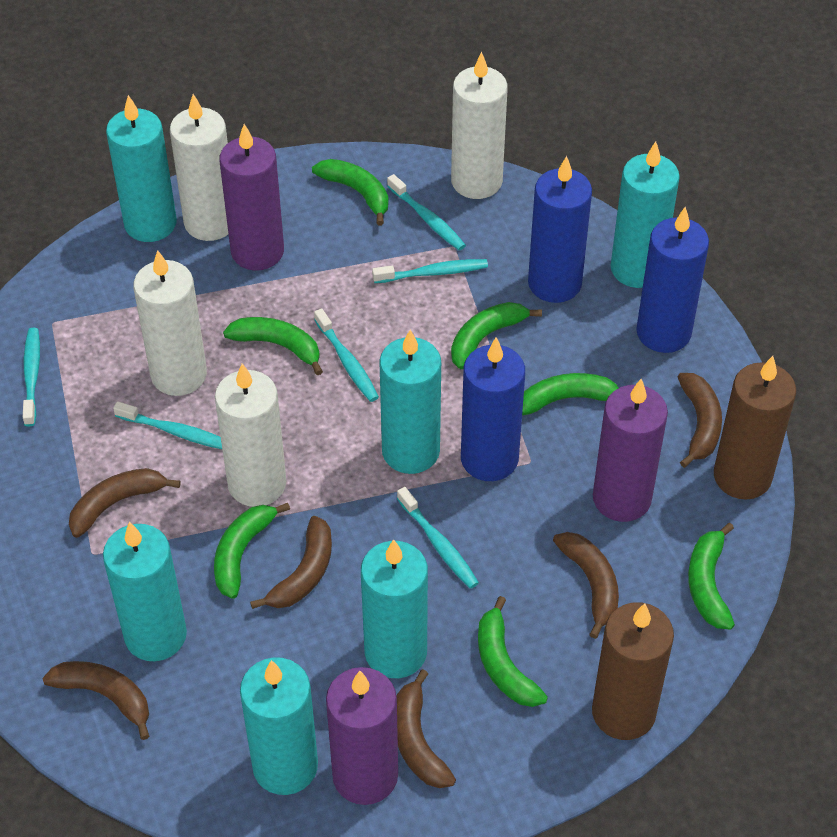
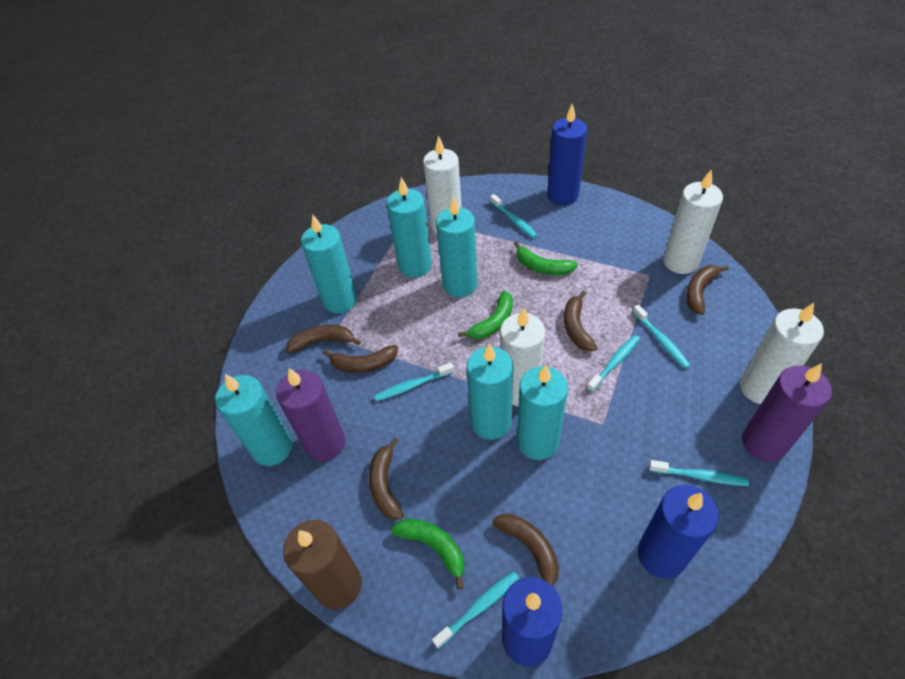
brown candle: 2 -> 1
green banana: 7 -> 3
purple candle: 3 -> 2

